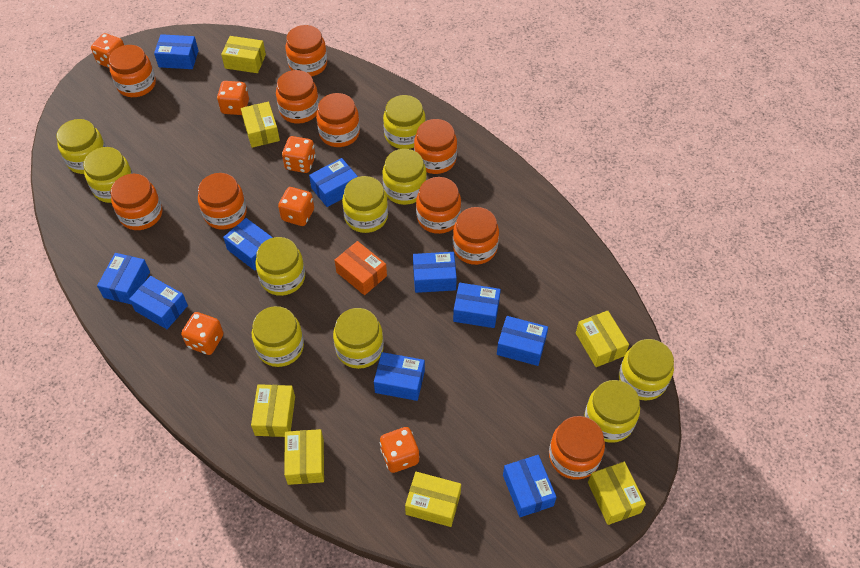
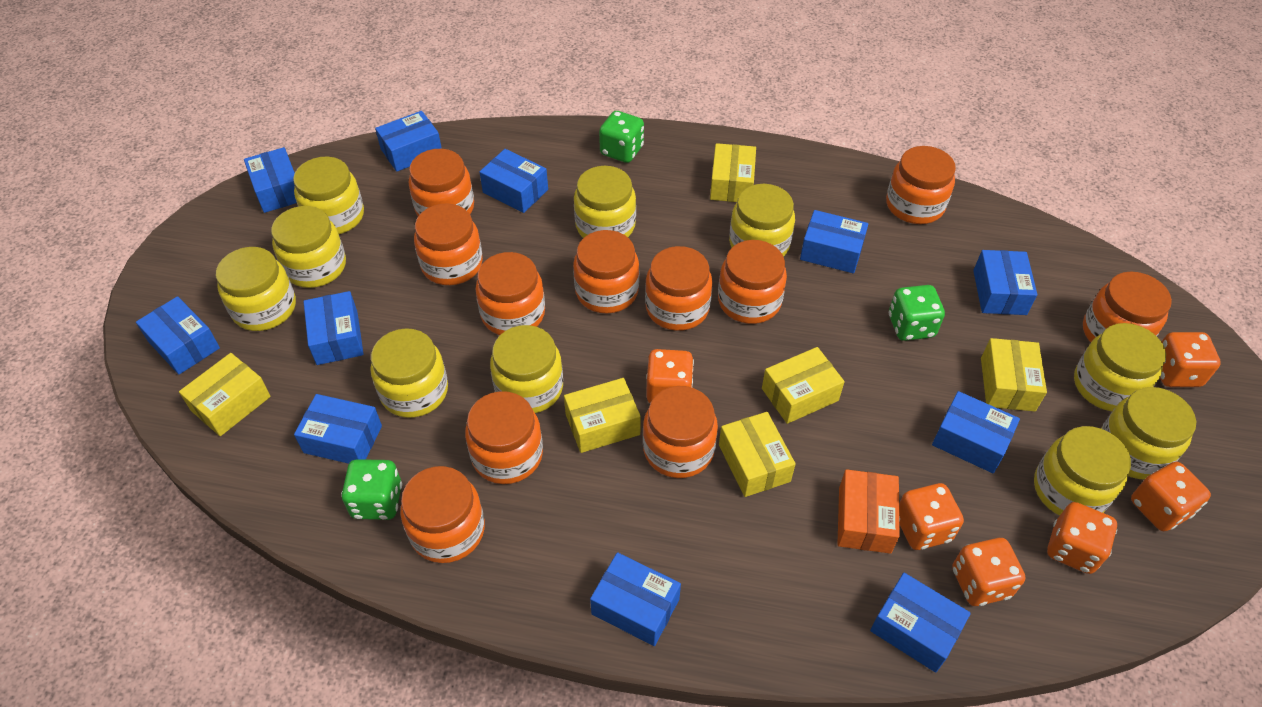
blue box: 10 -> 11
green dice: 0 -> 3
orange jar: 10 -> 11
yellow box: 7 -> 6

